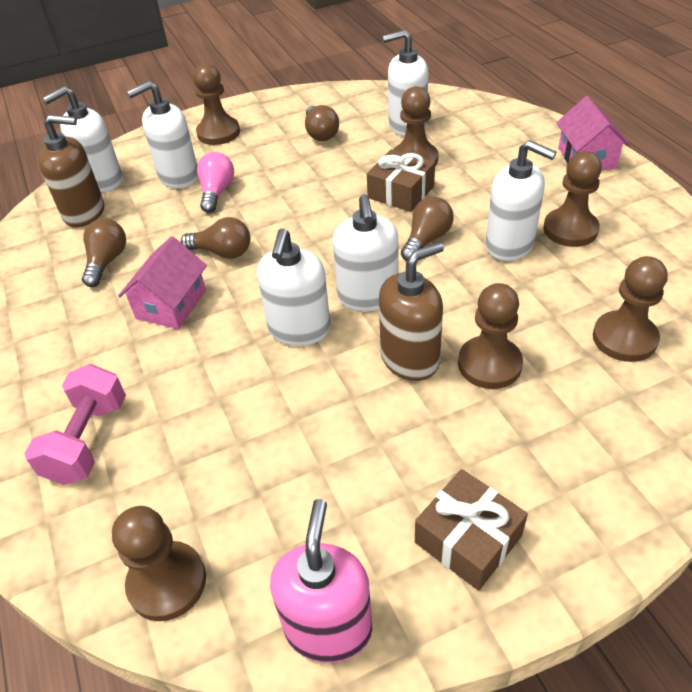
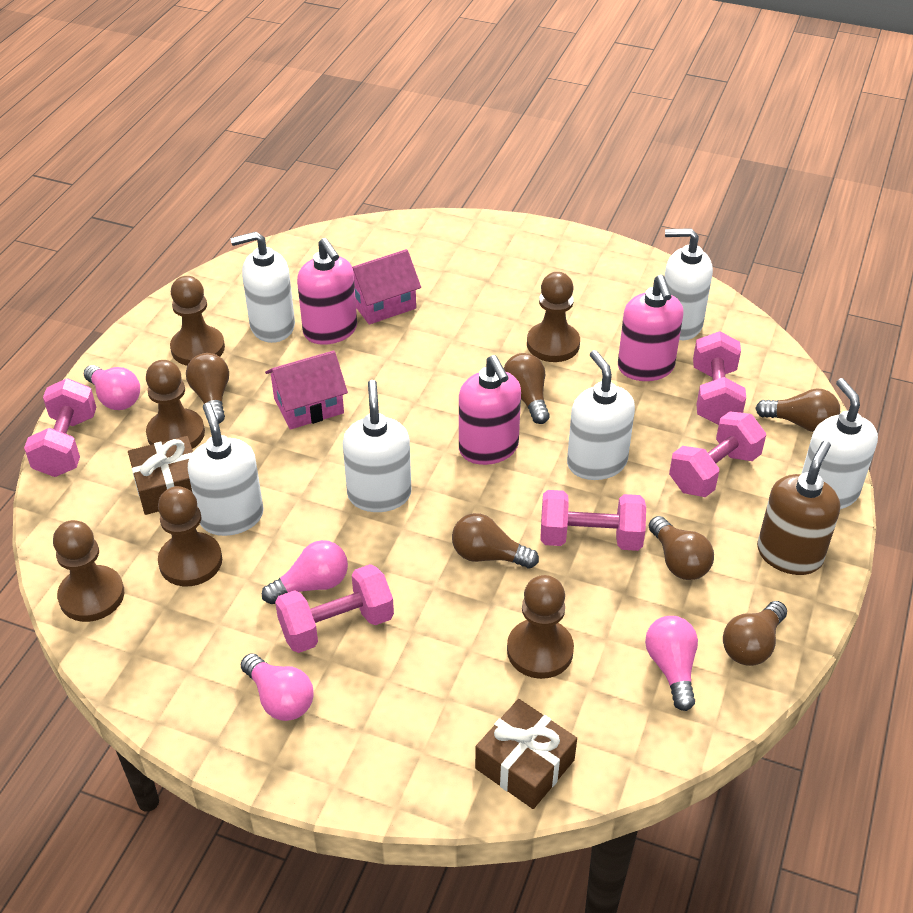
brown light bulb: 4 -> 6
brown soap dispenser: 2 -> 1
pink dumbbell: 1 -> 5
pink light bulb: 1 -> 4
pink soap dispenser: 1 -> 3

